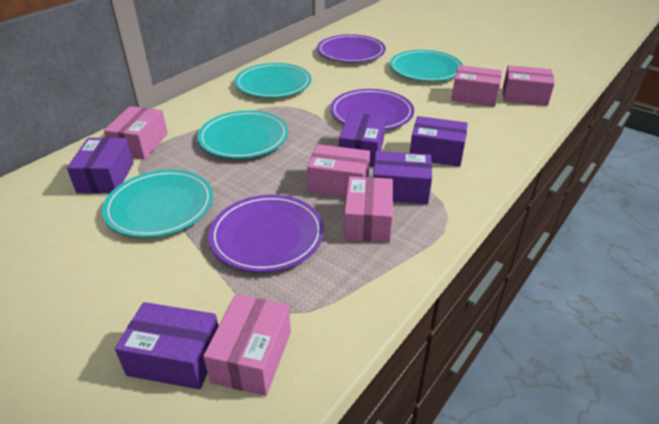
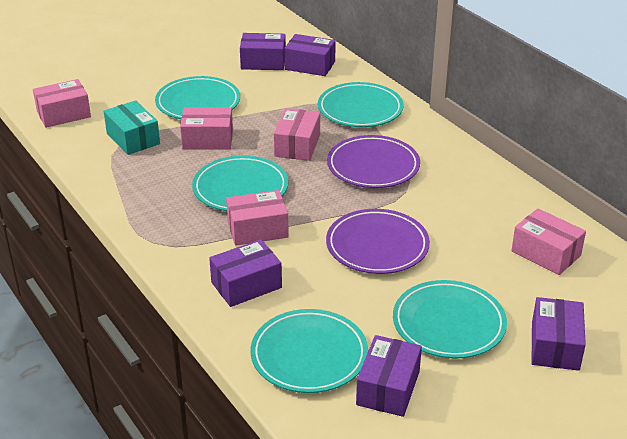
pink box: 6 -> 5
purple plate: 3 -> 2
turquoise box: 0 -> 1
turquoise plate: 4 -> 5

